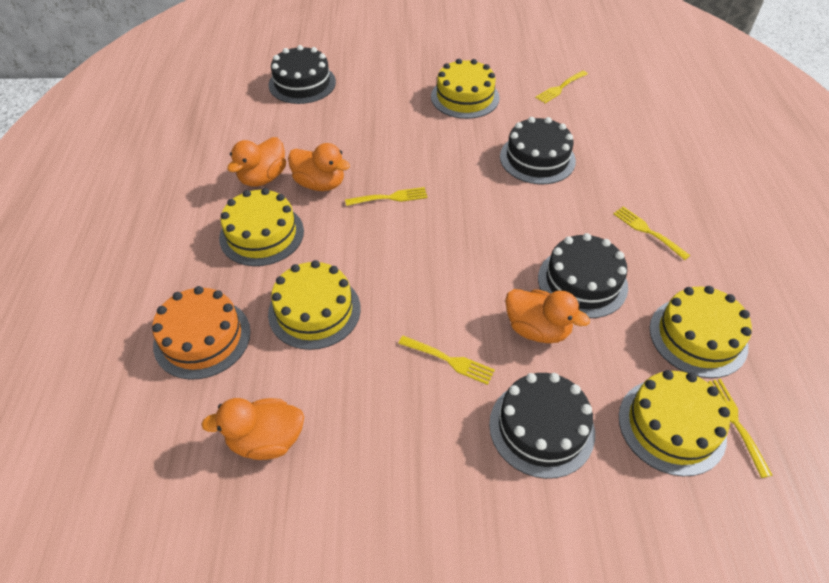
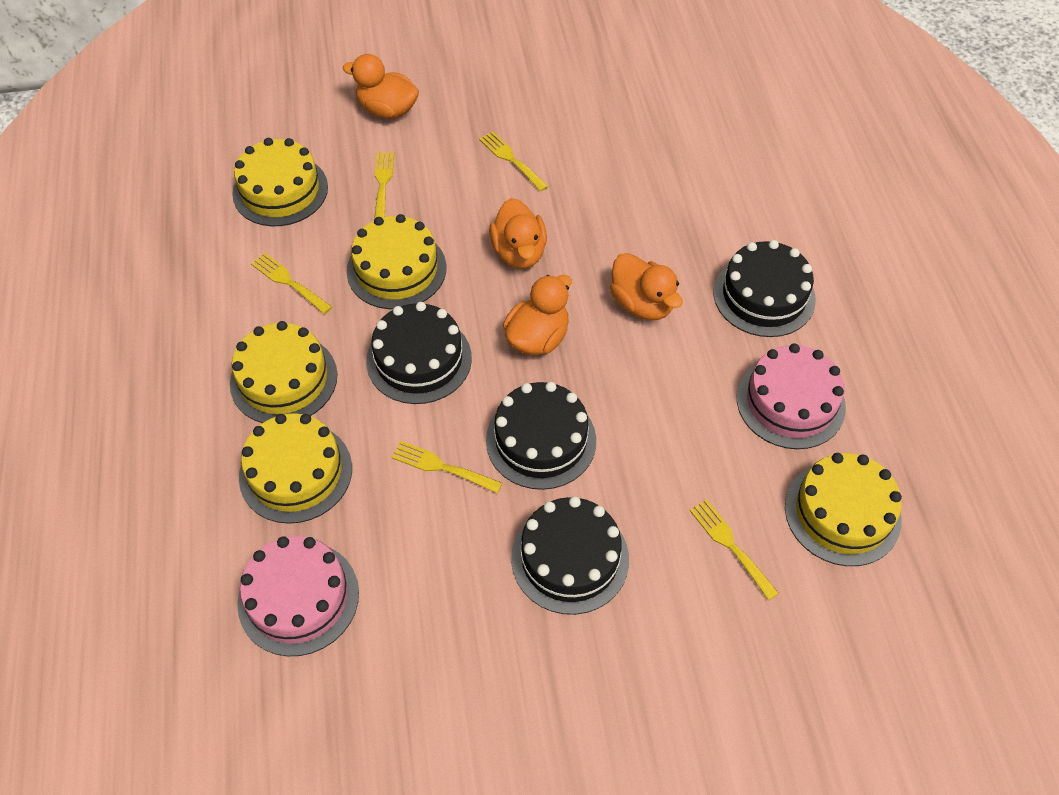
orange cake: 1 -> 0
pink cake: 0 -> 2

